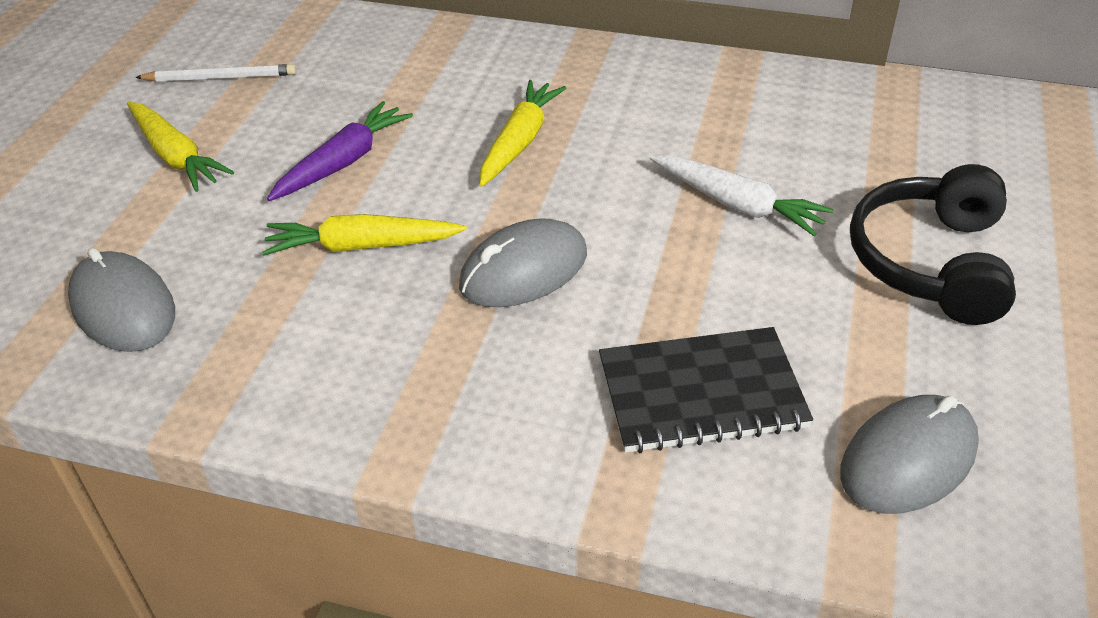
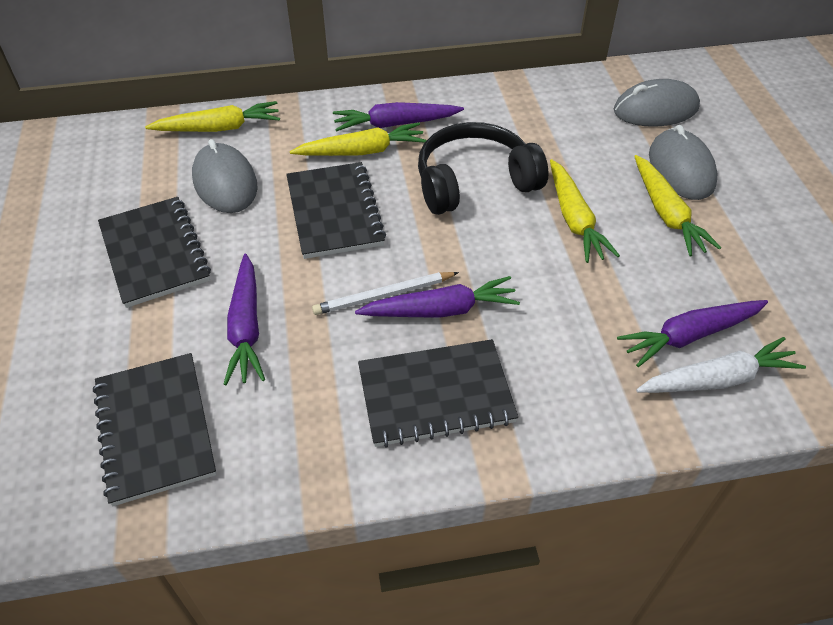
black notebook: 1 -> 4
purple carrot: 1 -> 4
yellow carrot: 3 -> 4

